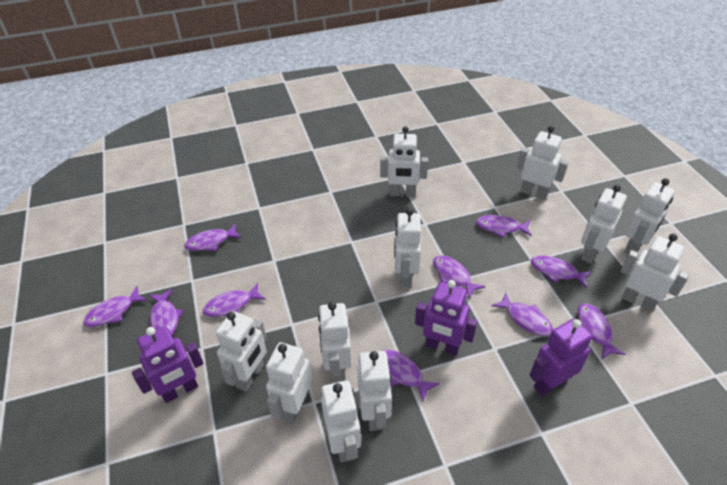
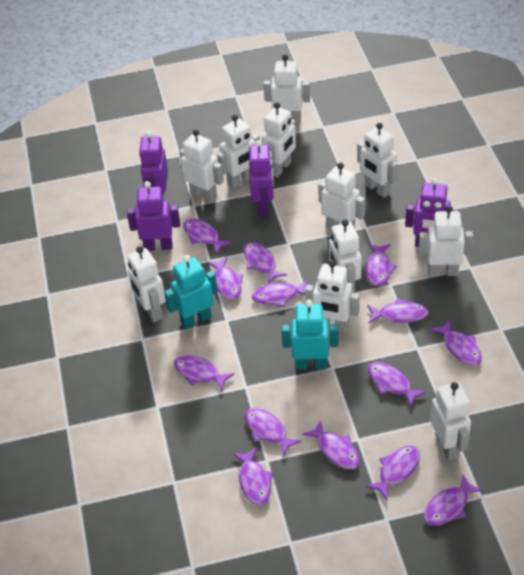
purple fish: 10 -> 14
purple robot: 3 -> 4
turquoise robot: 0 -> 2

